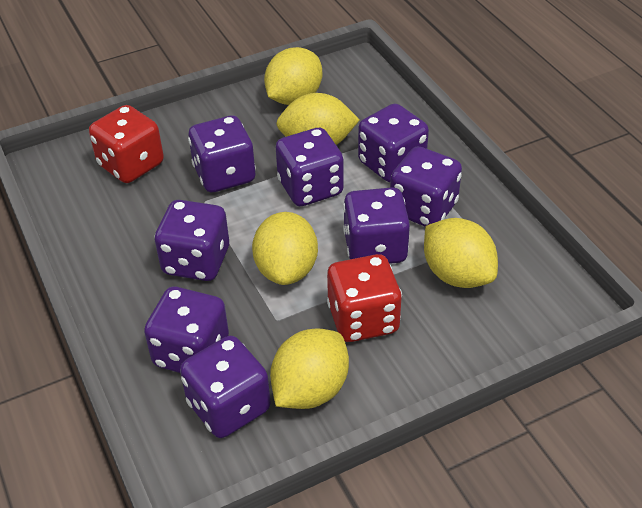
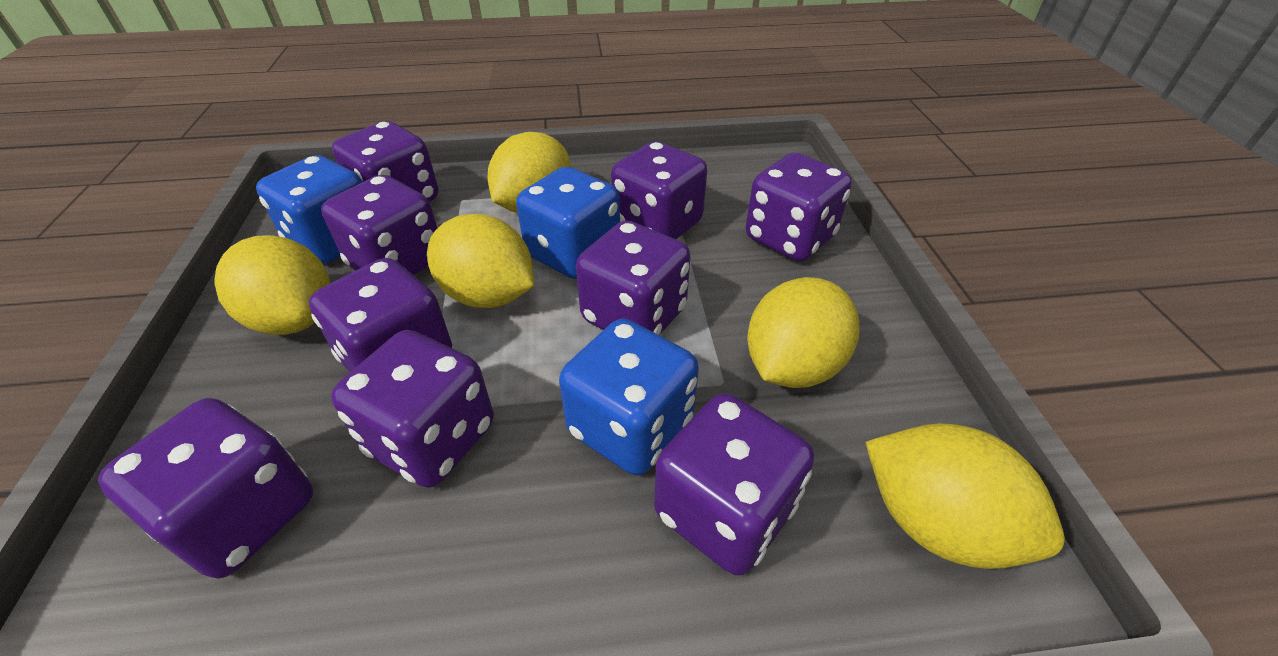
blue dice: 0 -> 3
purple dice: 8 -> 9
red dice: 2 -> 0

